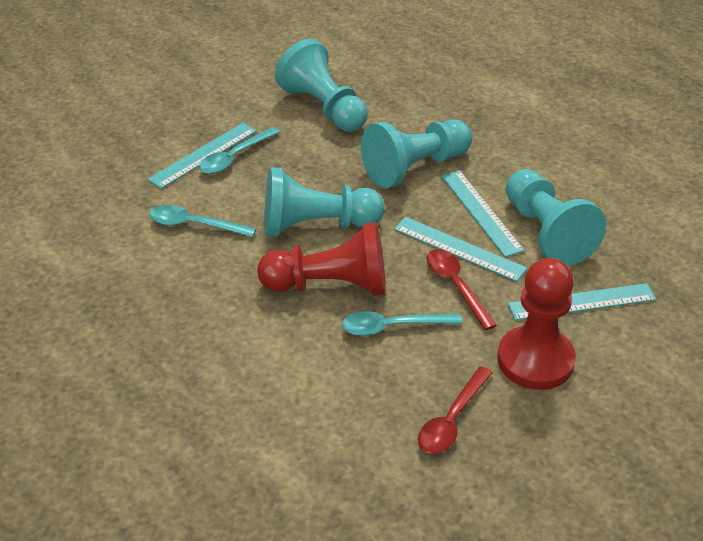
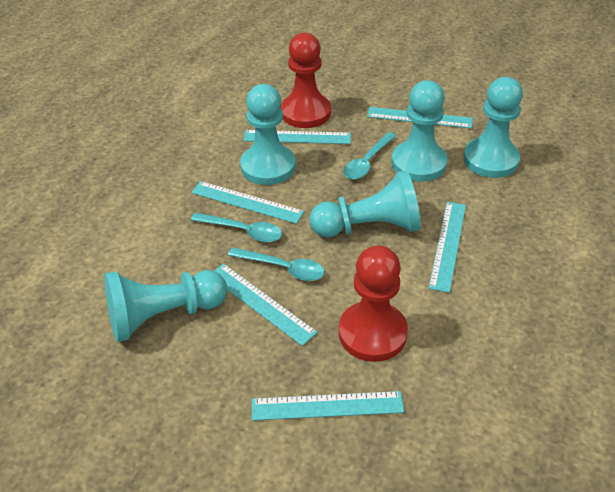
red spoon: 2 -> 0
turquoise pawn: 4 -> 5
turquoise ruler: 4 -> 6

